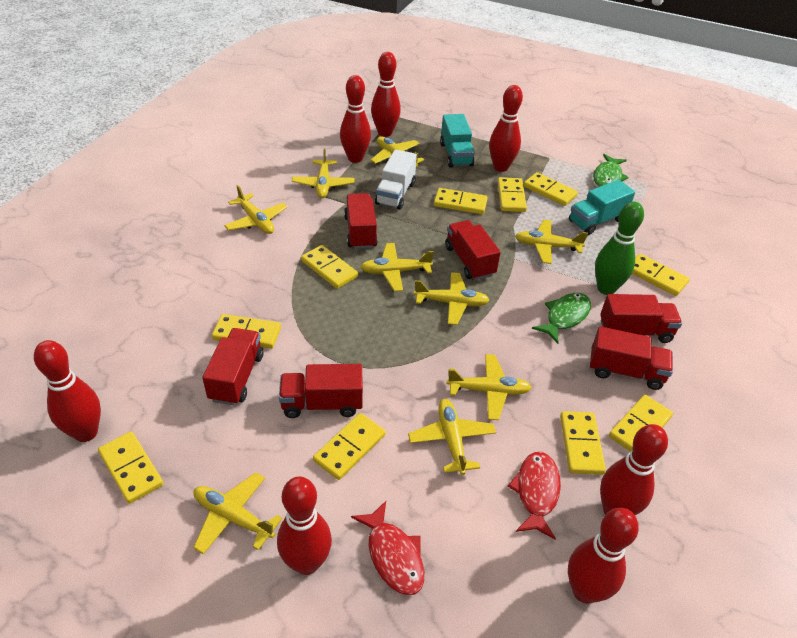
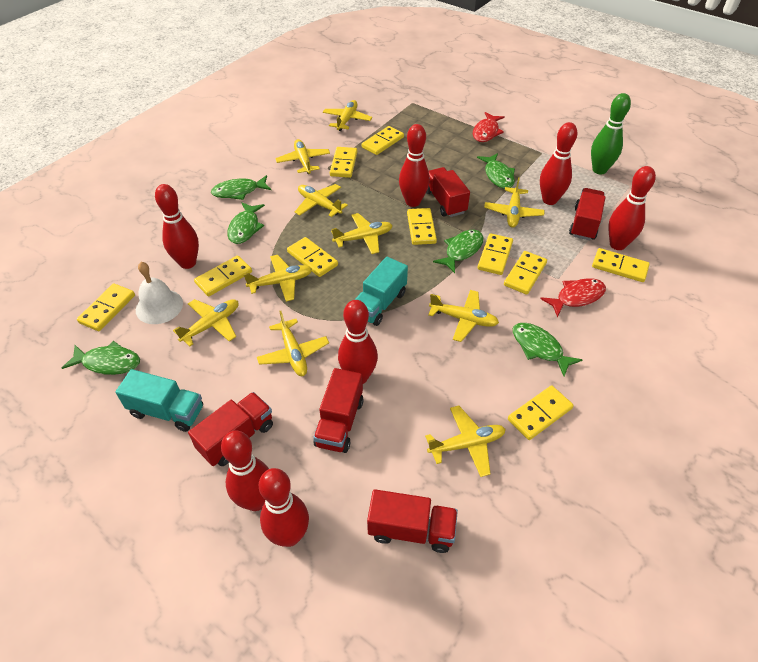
green fish: 2 -> 6
red truck: 6 -> 5
white bell: 0 -> 1
white truck: 1 -> 0
yellow plane: 9 -> 10

